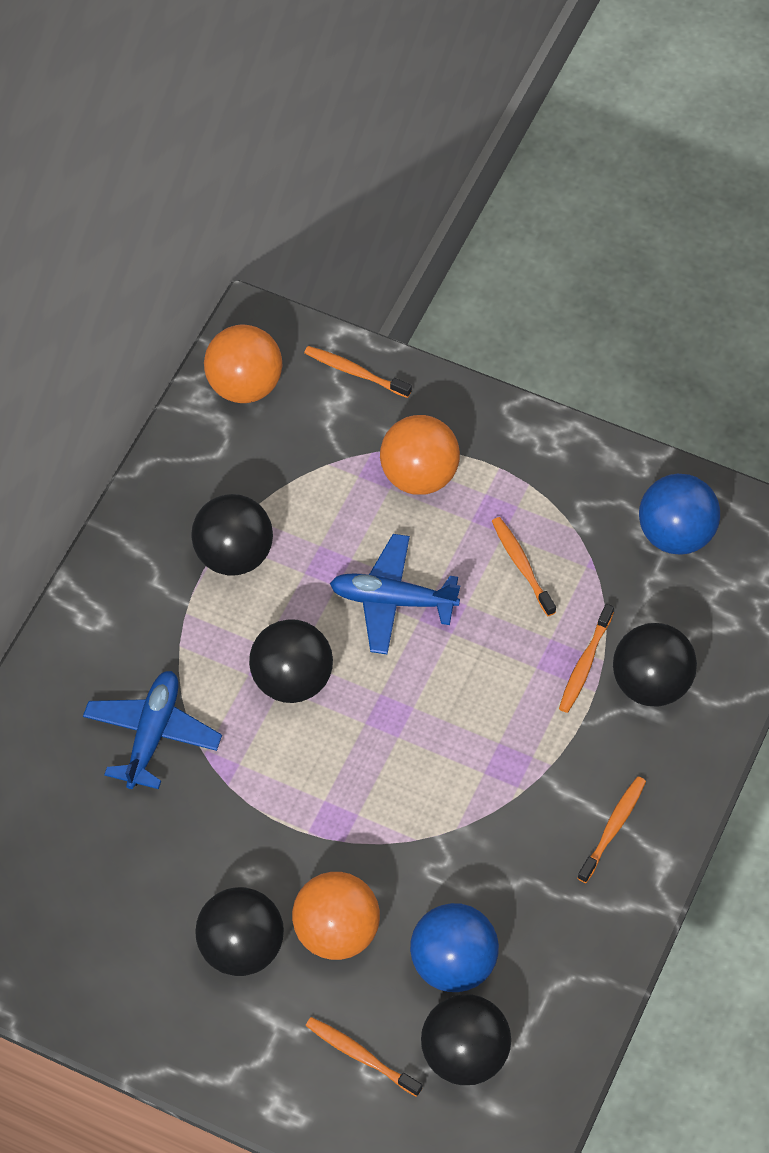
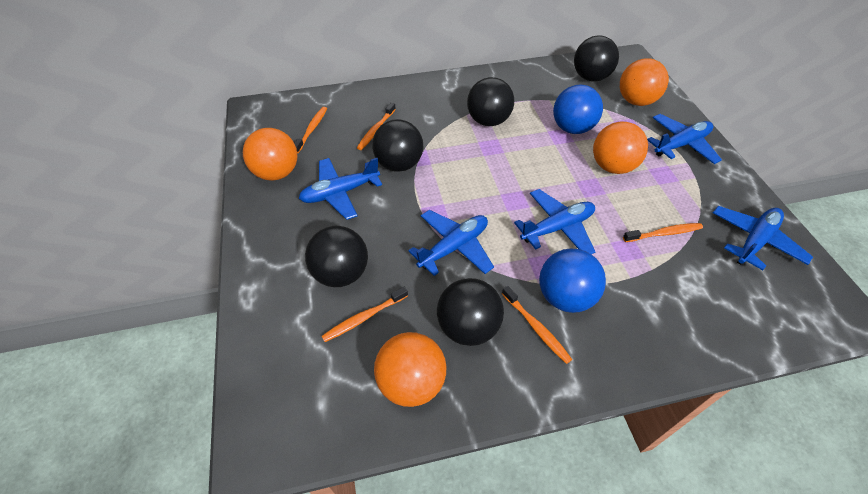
blue plane: 2 -> 5
orange ball: 3 -> 4

